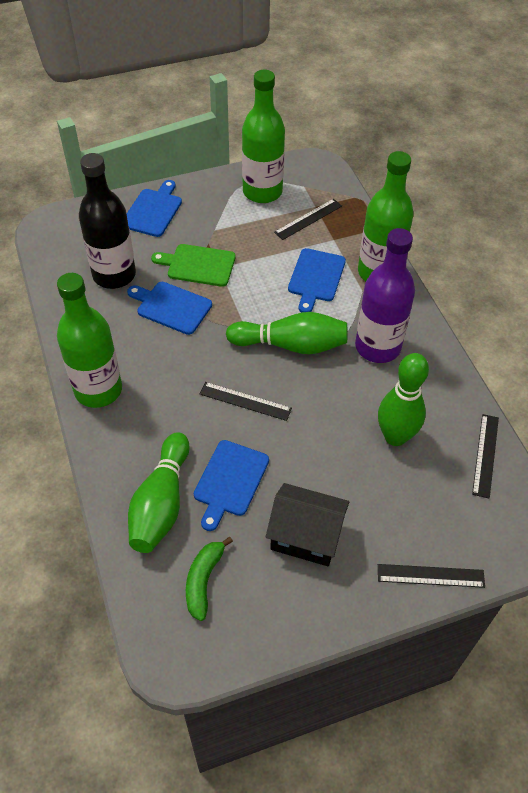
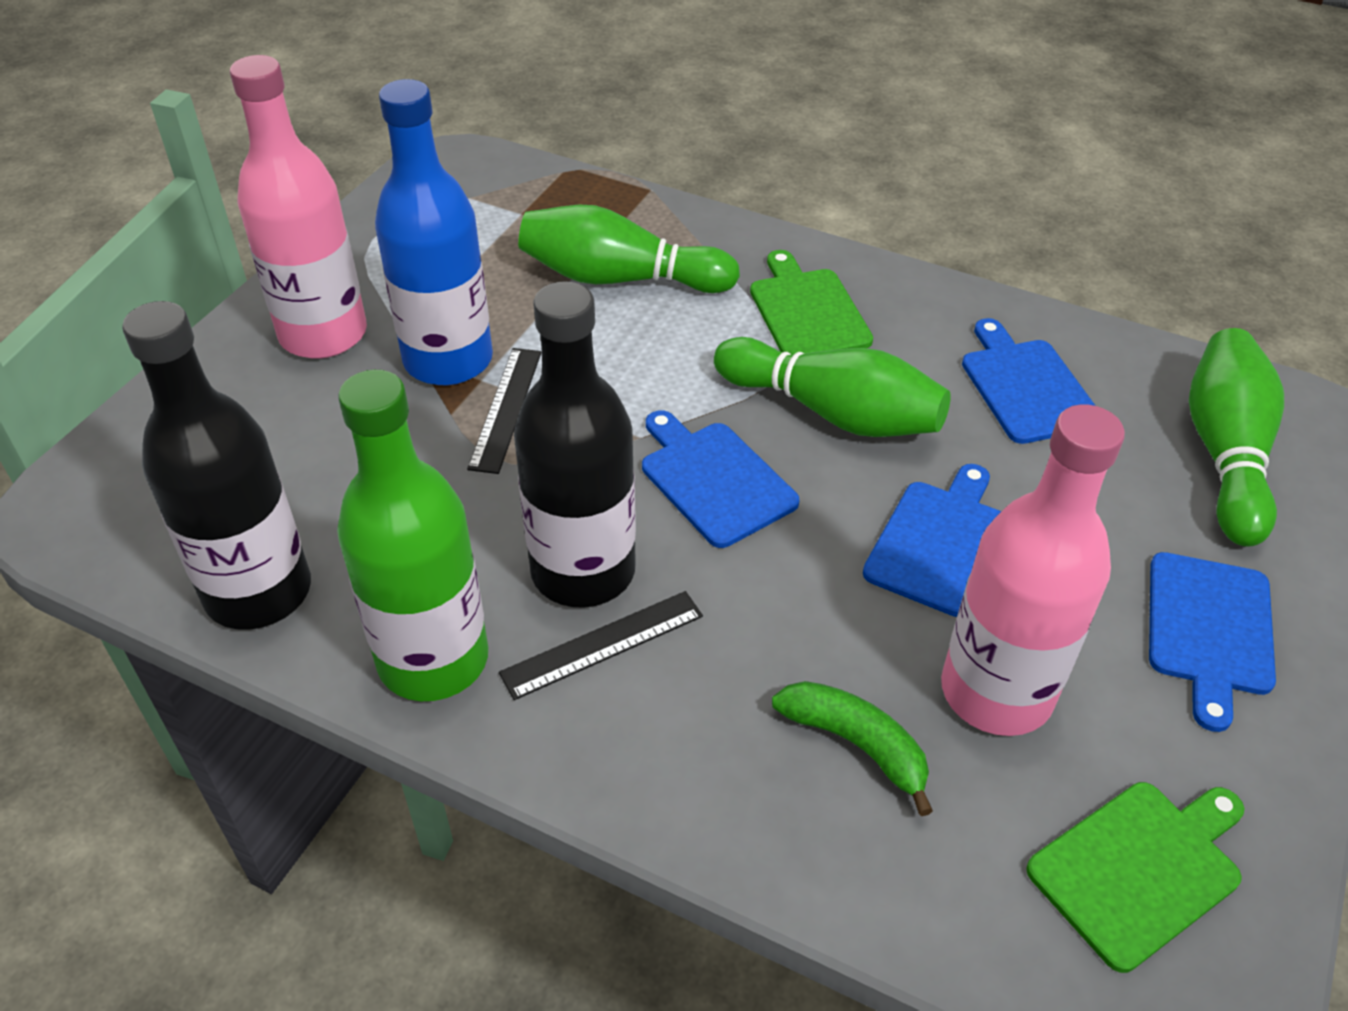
black bottle: 1 -> 2
black house: 1 -> 0
black ruler: 4 -> 2
blue bottle: 0 -> 1
green bottle: 3 -> 1
green cutting board: 1 -> 2
pink bottle: 0 -> 2
purple bottle: 1 -> 0

